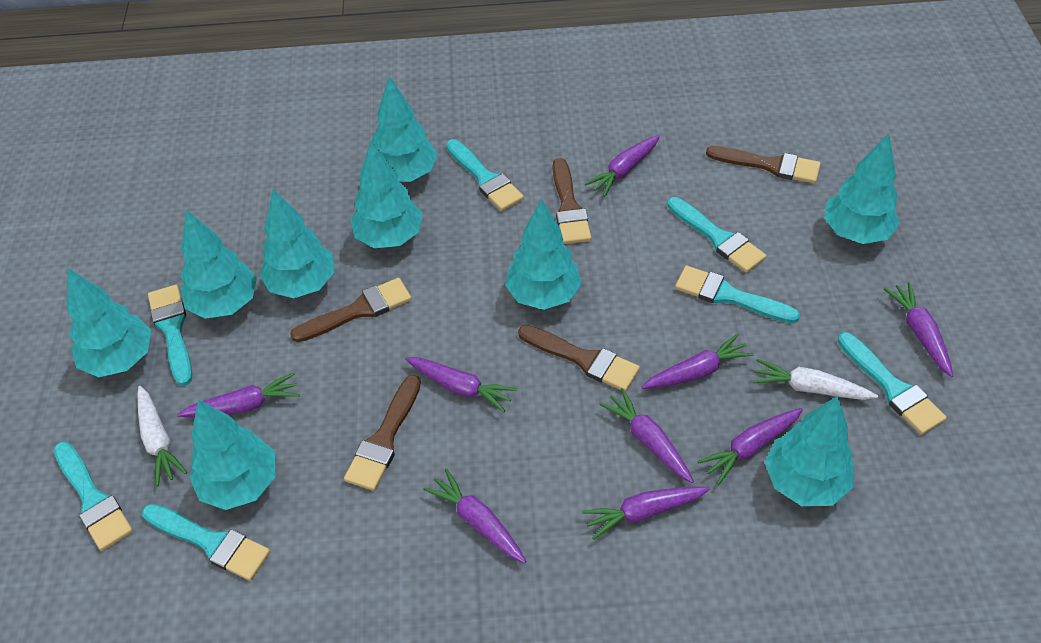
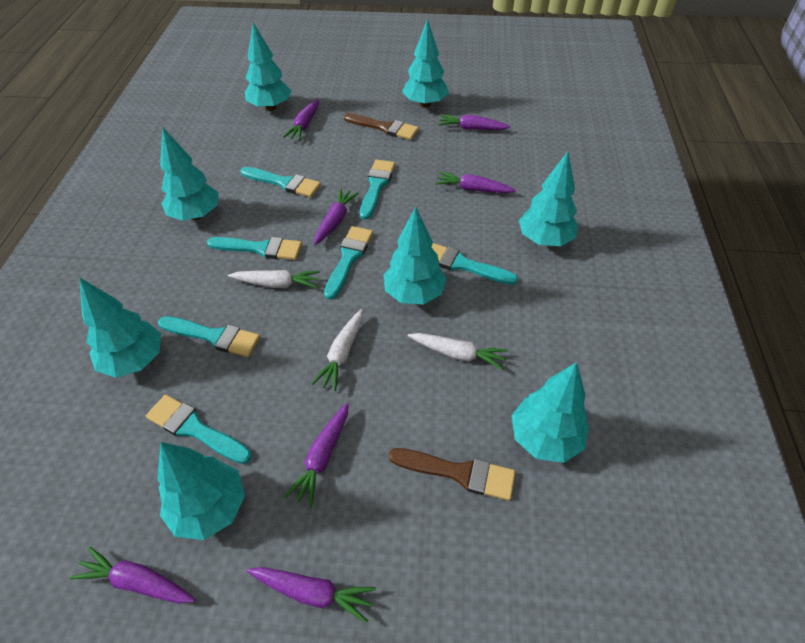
brown brush: 5 -> 2
purple carrot: 9 -> 7
turquoise tree: 9 -> 8
white carrot: 2 -> 3

